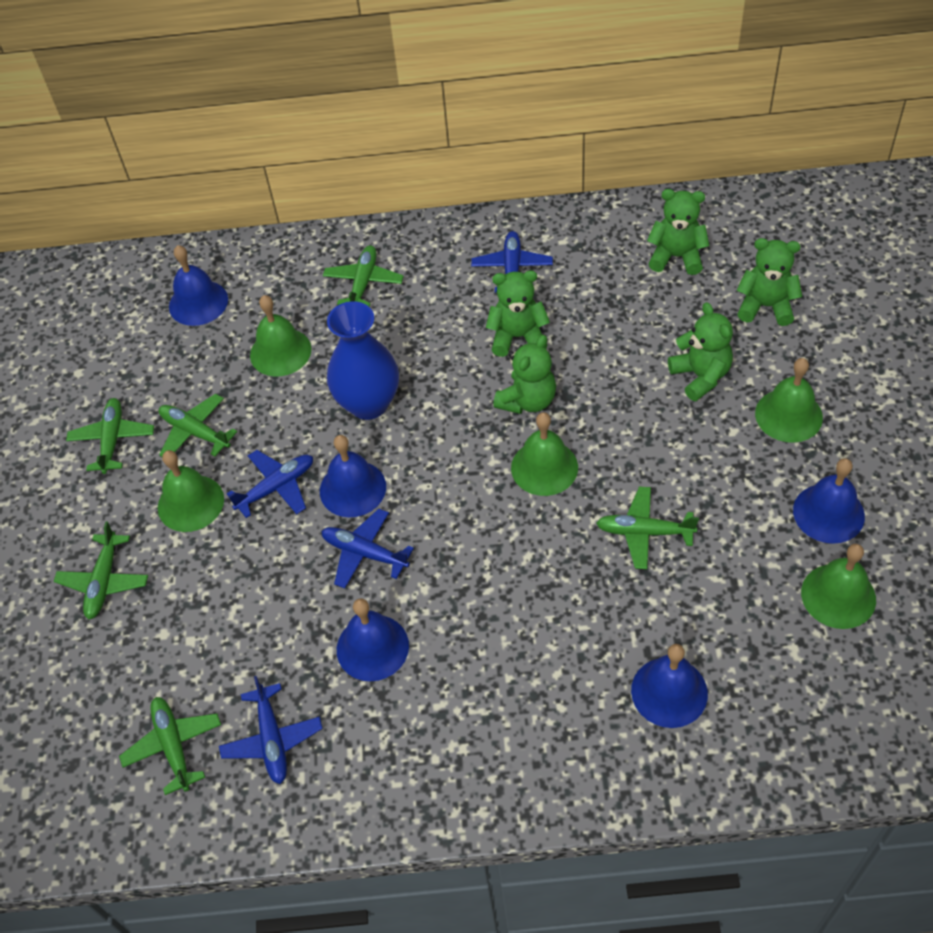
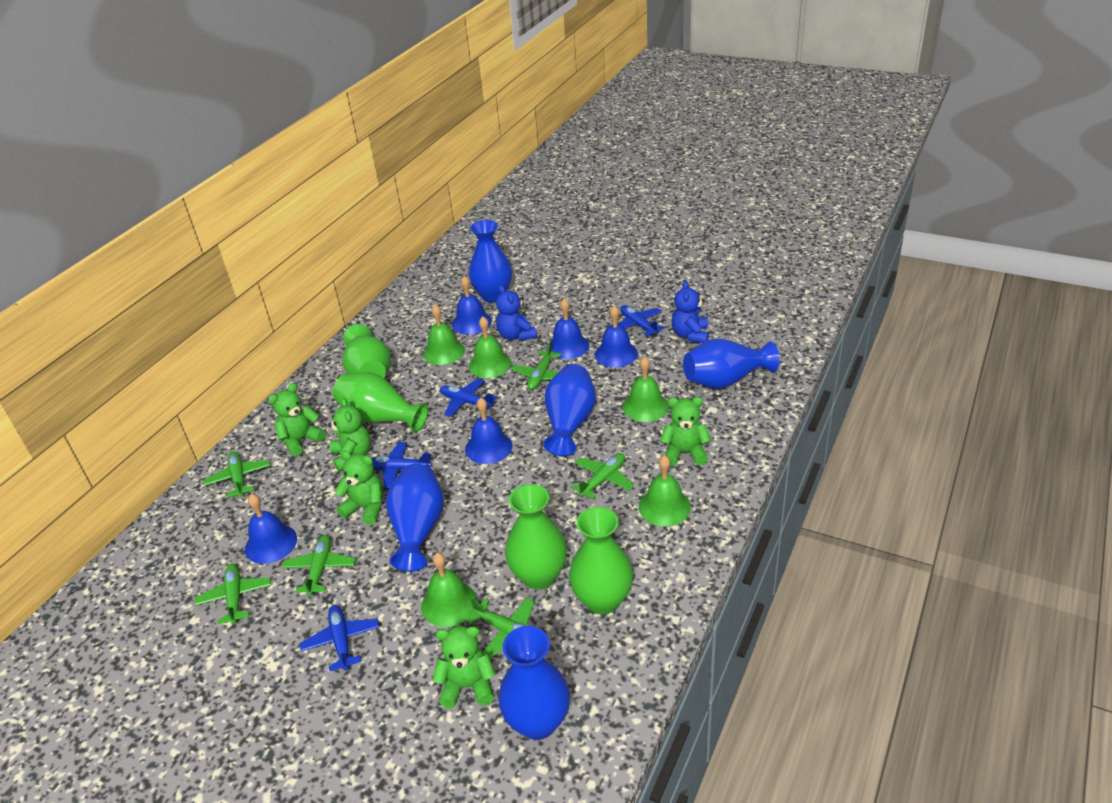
blue teddy bear: 0 -> 2
blue vase: 1 -> 5
green vase: 0 -> 4

